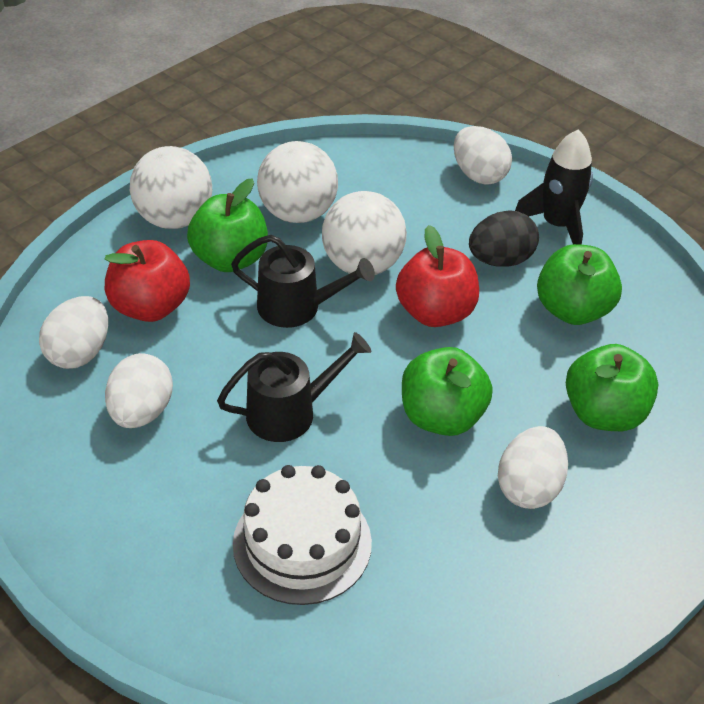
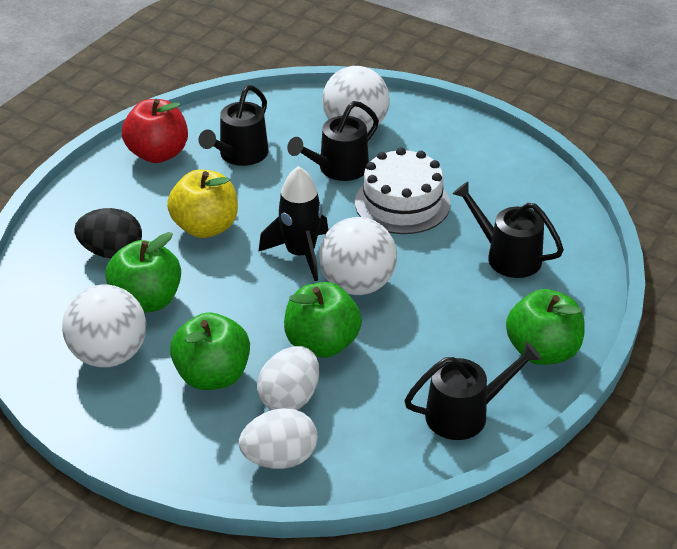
black watering can: 2 -> 4
red apple: 2 -> 1
white egg: 4 -> 2
yellow apple: 0 -> 1

